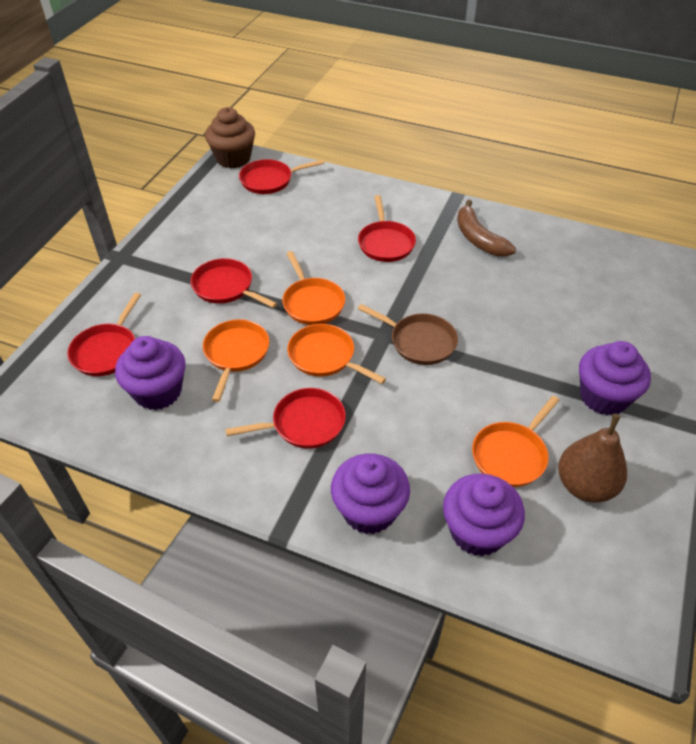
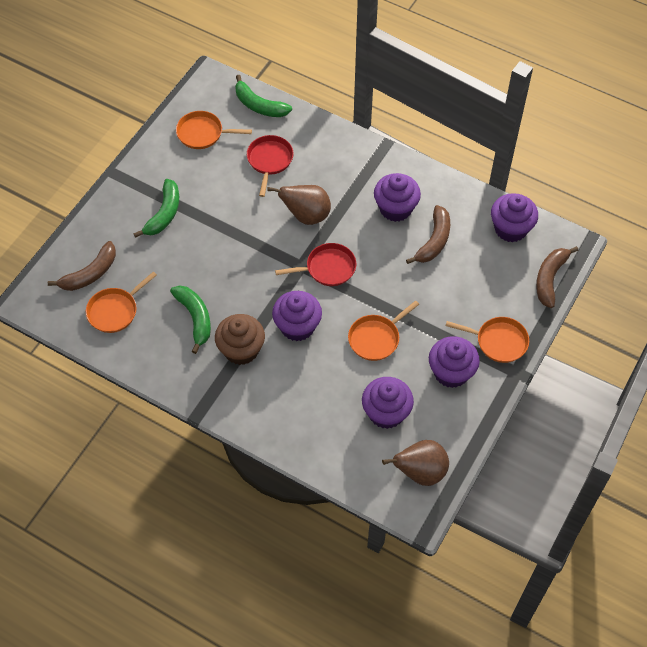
brown banana: 1 -> 3
brown pan: 1 -> 0
brown pear: 1 -> 2
green banana: 0 -> 3
purple cupcake: 4 -> 5
red pan: 5 -> 2

